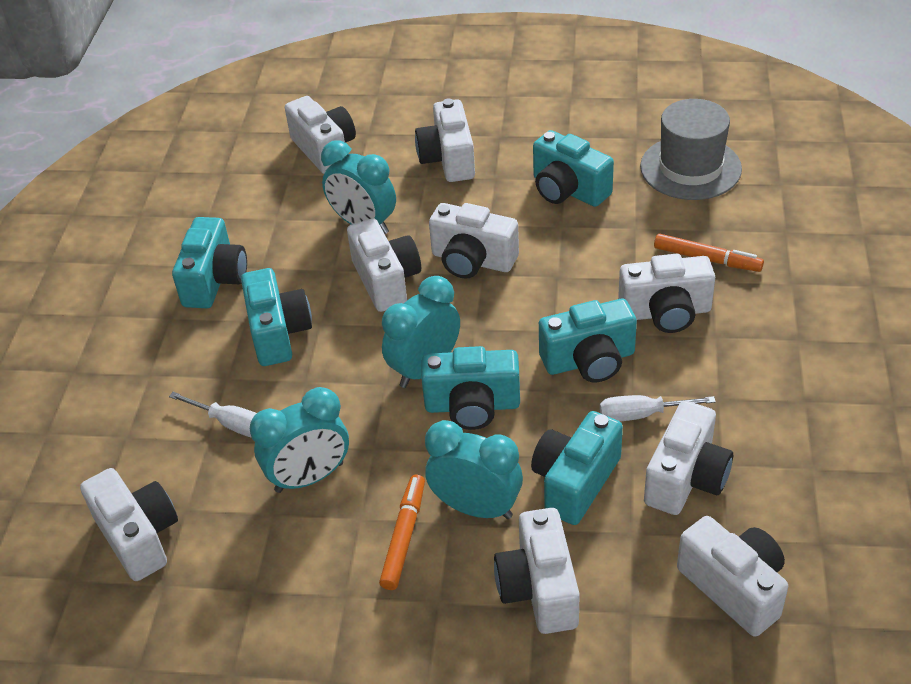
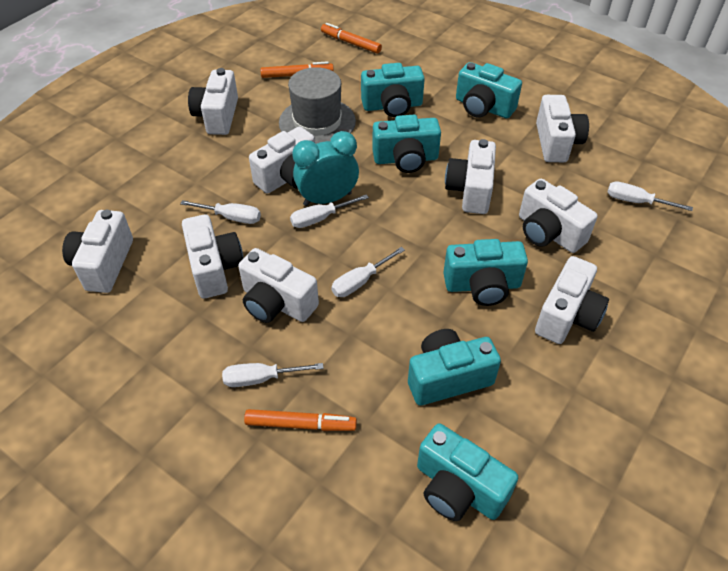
orange marker: 2 -> 3
turquoise clock: 4 -> 1
white screwdriver: 2 -> 5

